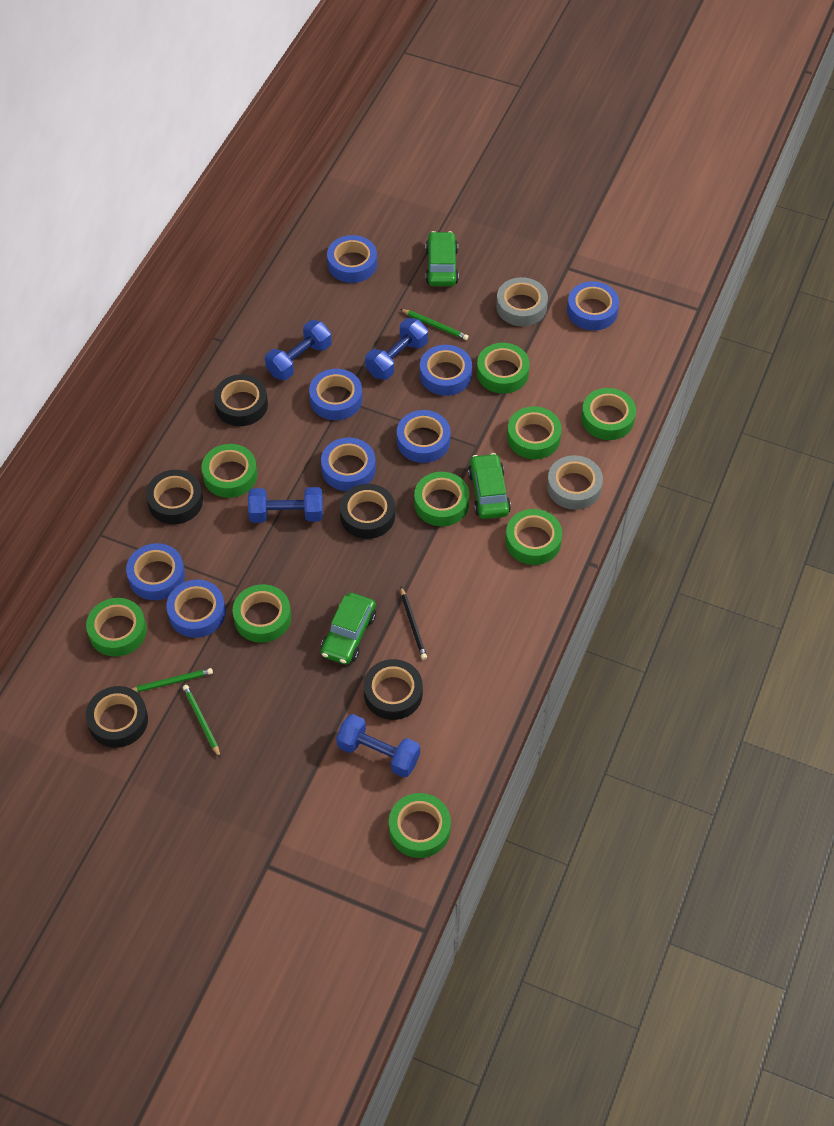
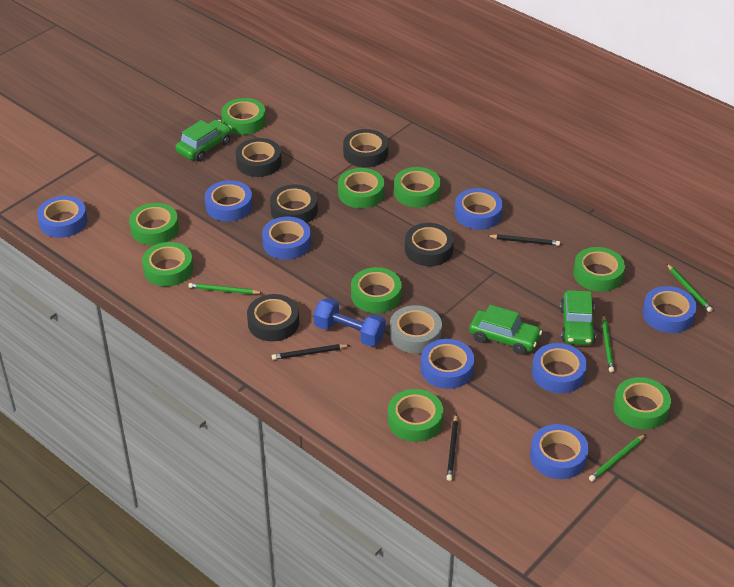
black pencil: 1 -> 3
blue dumbbell: 4 -> 1
green pencil: 3 -> 4
grey tape: 2 -> 1

